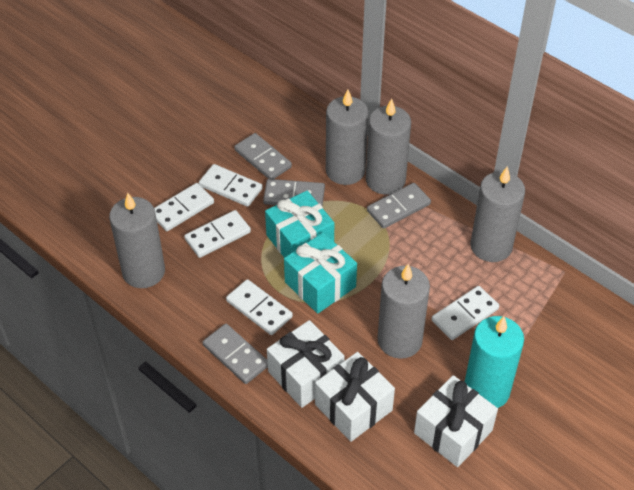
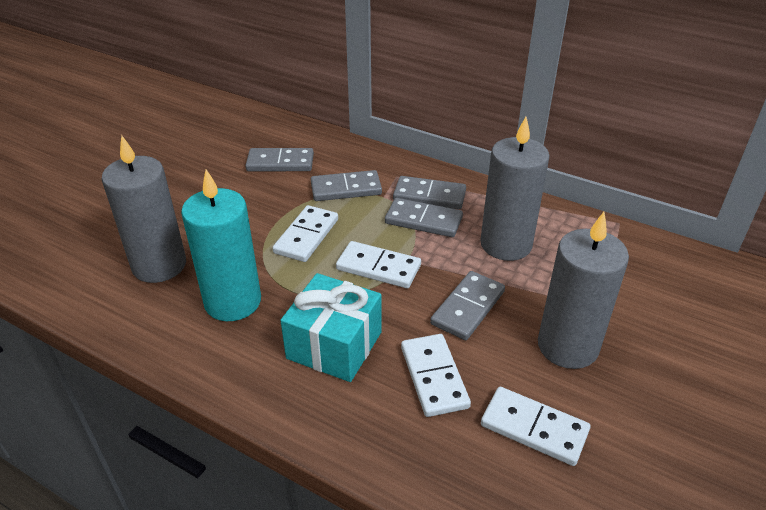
grey candle: 5 -> 3
grey domino: 4 -> 5
turquoise gift: 2 -> 1
white domino: 5 -> 4
white gift: 3 -> 0

